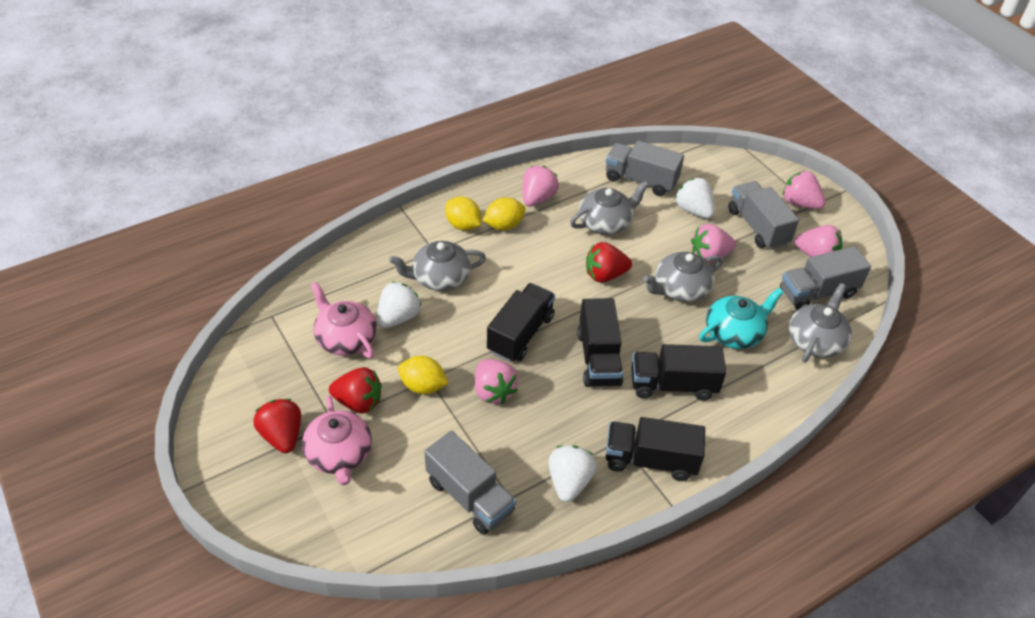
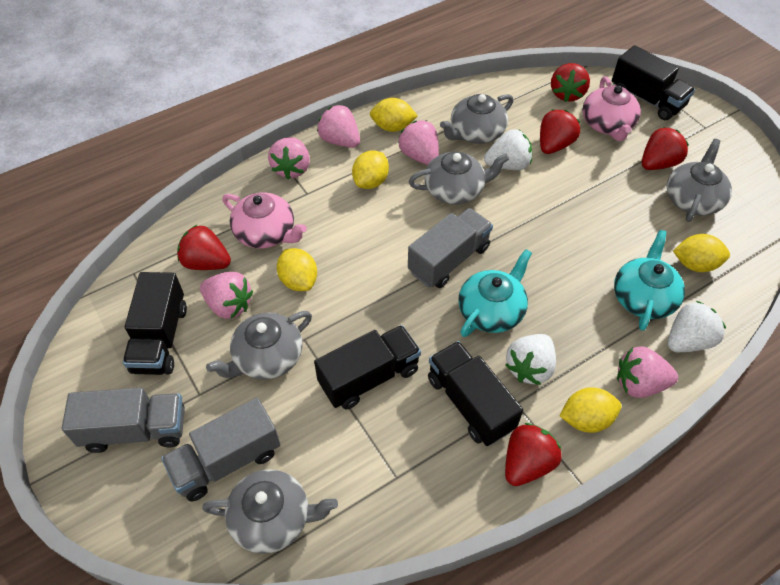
grey teapot: 4 -> 5
grey truck: 4 -> 3
red strawberry: 3 -> 5
turquoise teapot: 1 -> 2
yellow lemon: 3 -> 5

